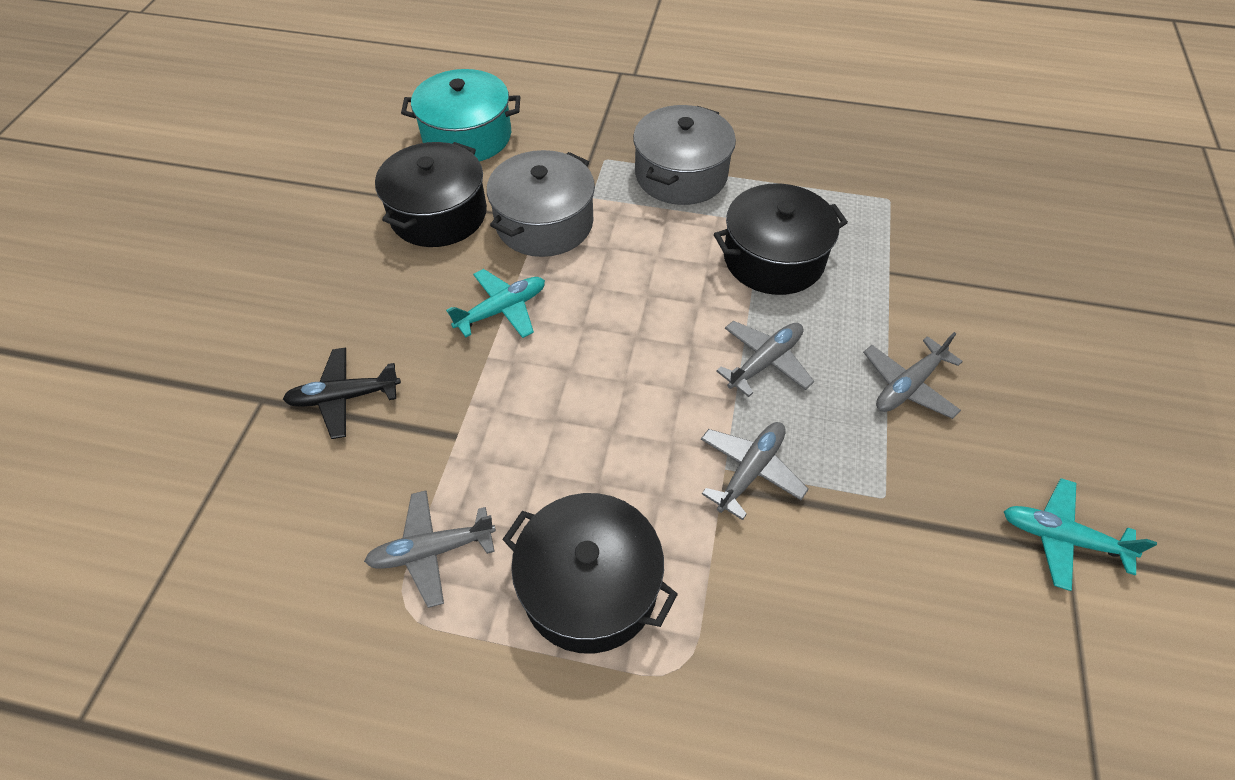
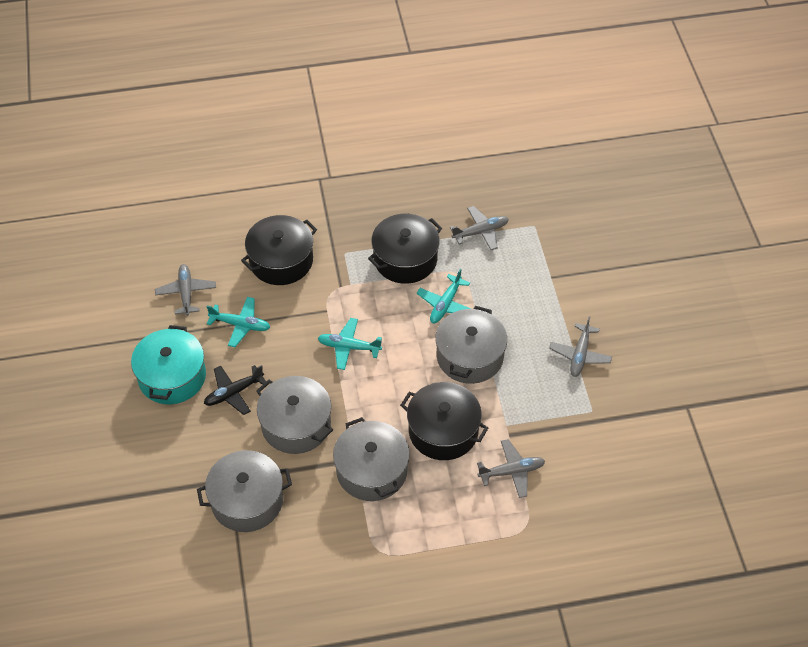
grey pot: 2 -> 4
turquoise plane: 2 -> 3

